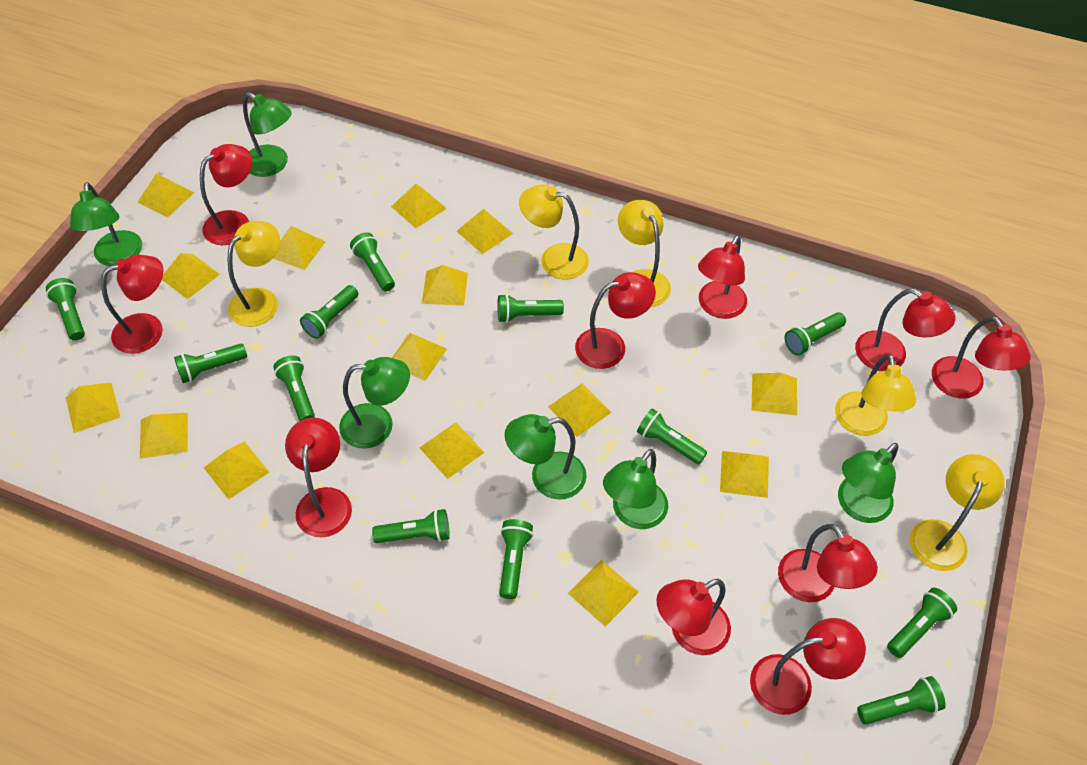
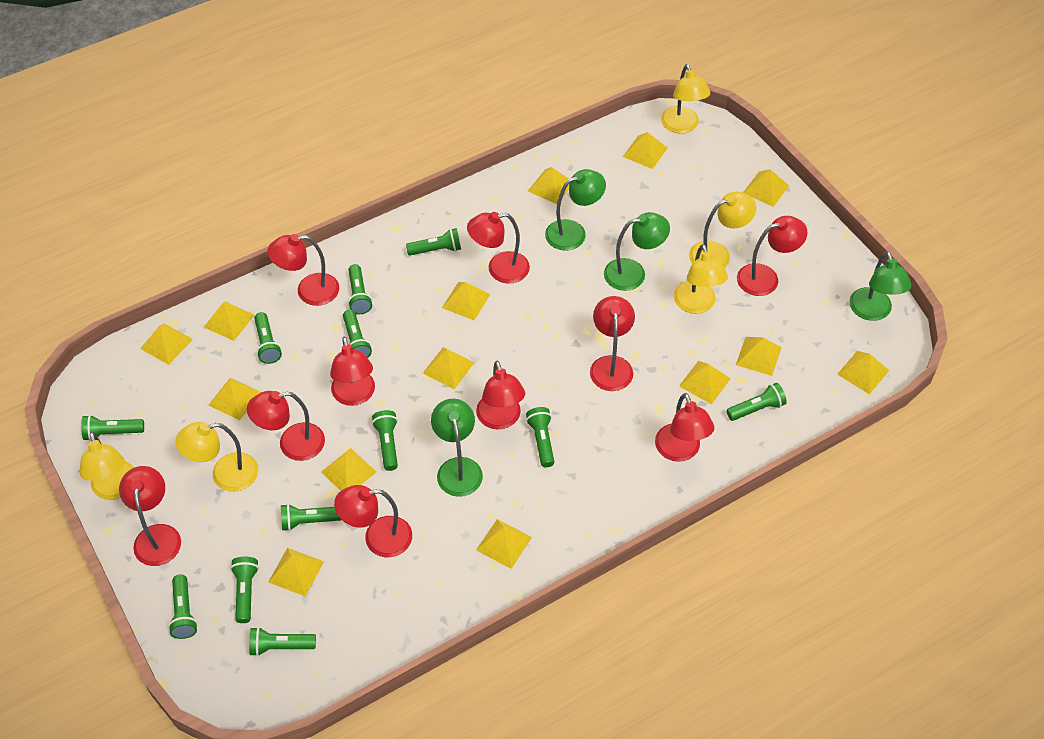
green lamp: 6 -> 4
yellow pyramid: 15 -> 14

